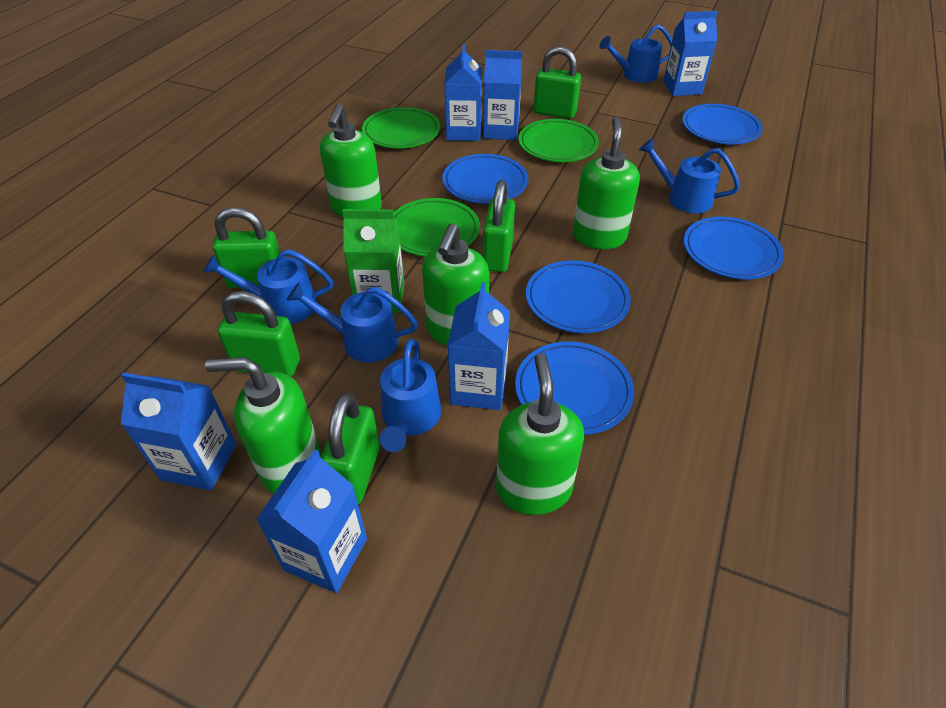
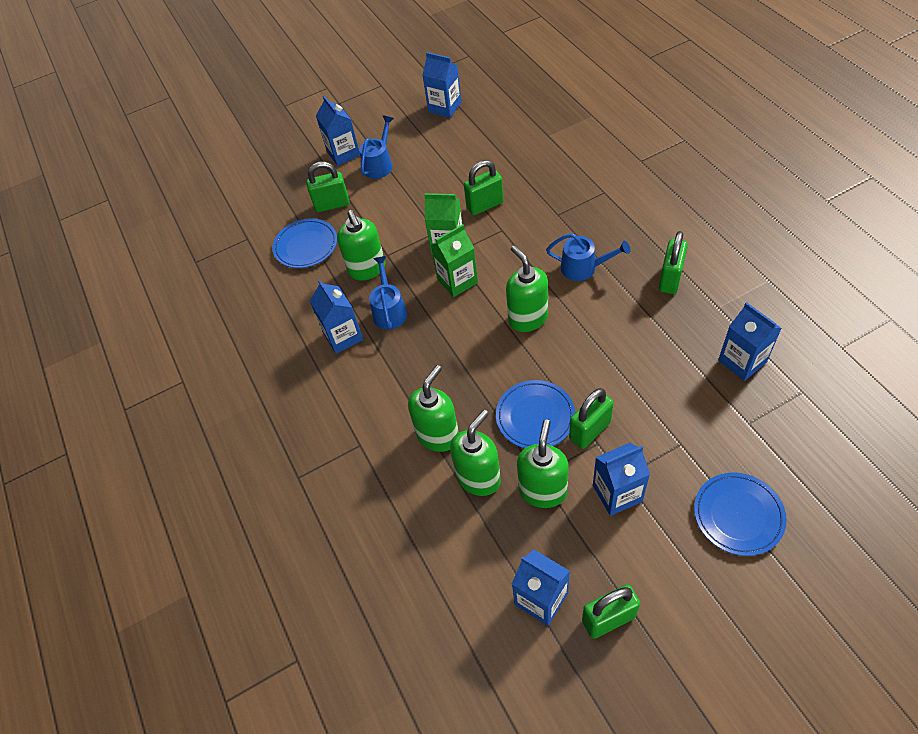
blue plate: 5 -> 3
blue watering can: 5 -> 3
green carton: 1 -> 2
green plate: 3 -> 0

